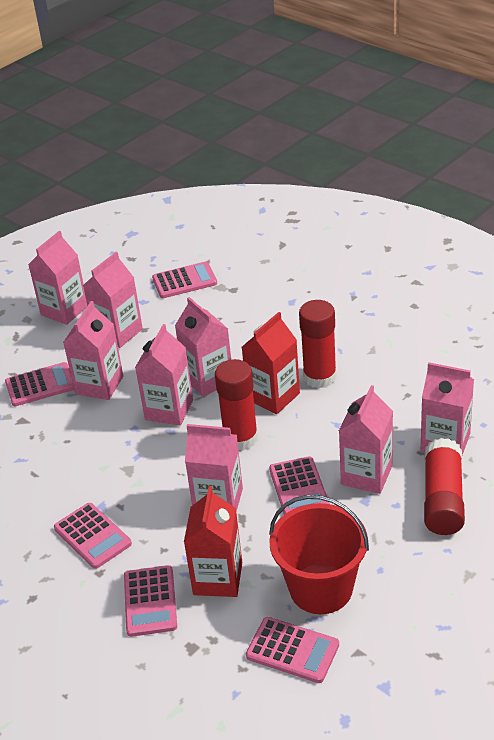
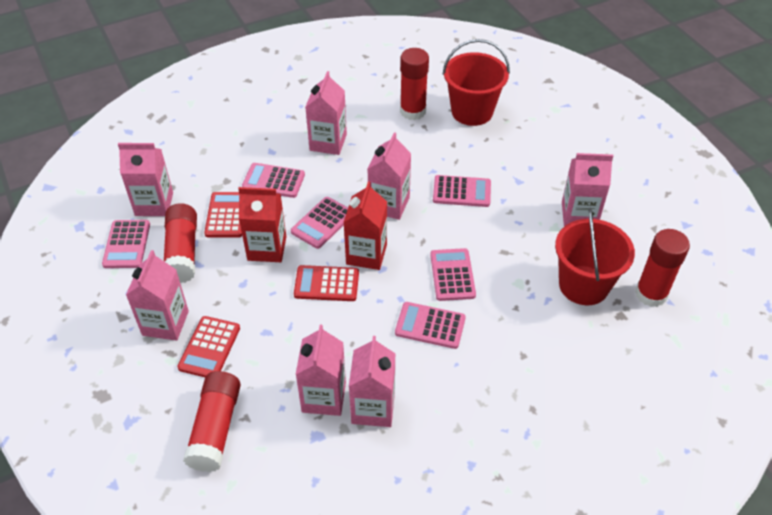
pink carton: 8 -> 7
red bucket: 1 -> 2
red calculator: 0 -> 3
red glue stick: 3 -> 4

